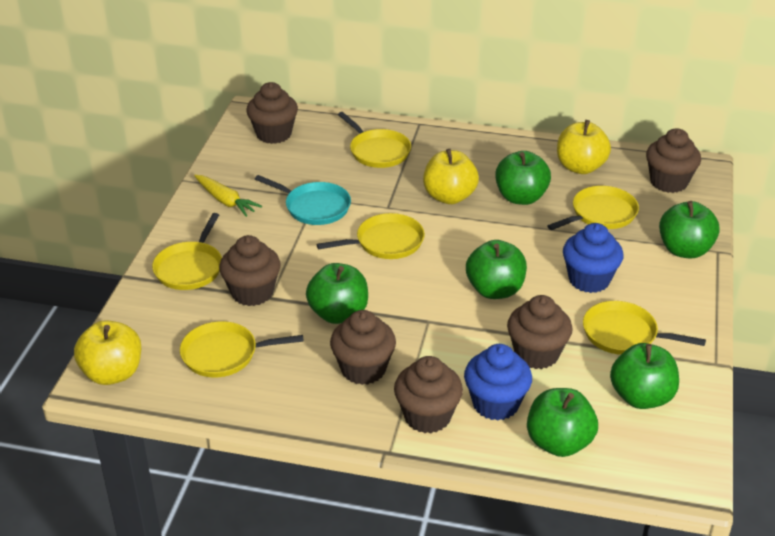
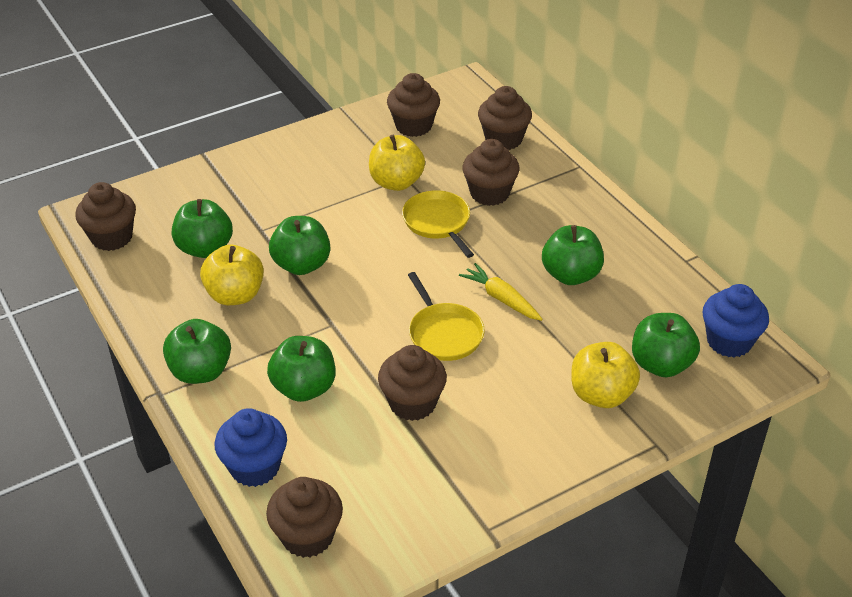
turquoise pan: 1 -> 0
yellow pan: 6 -> 2

